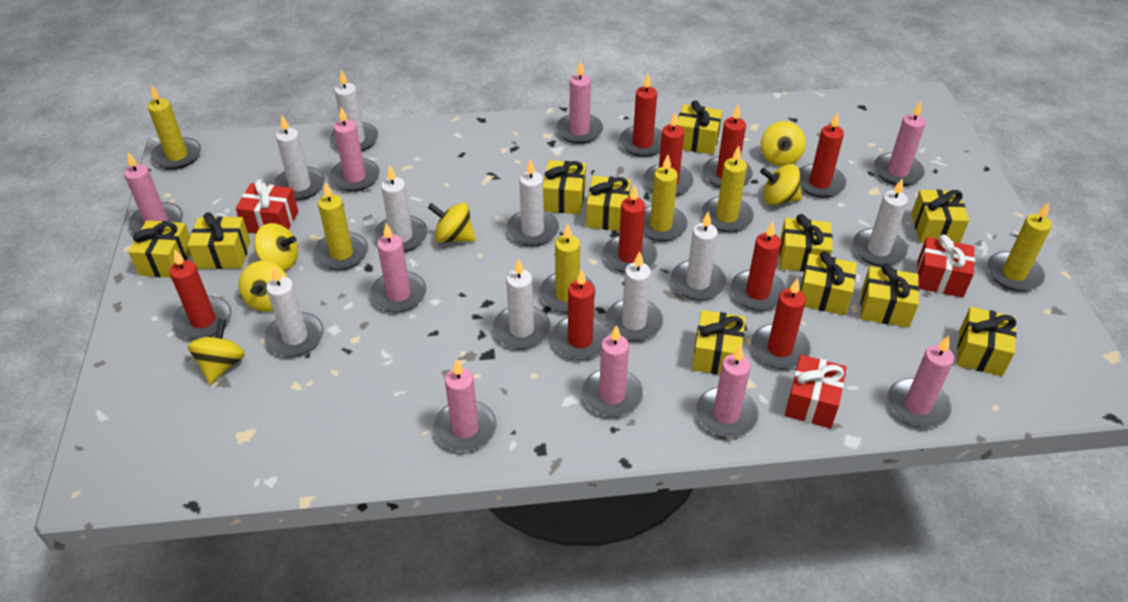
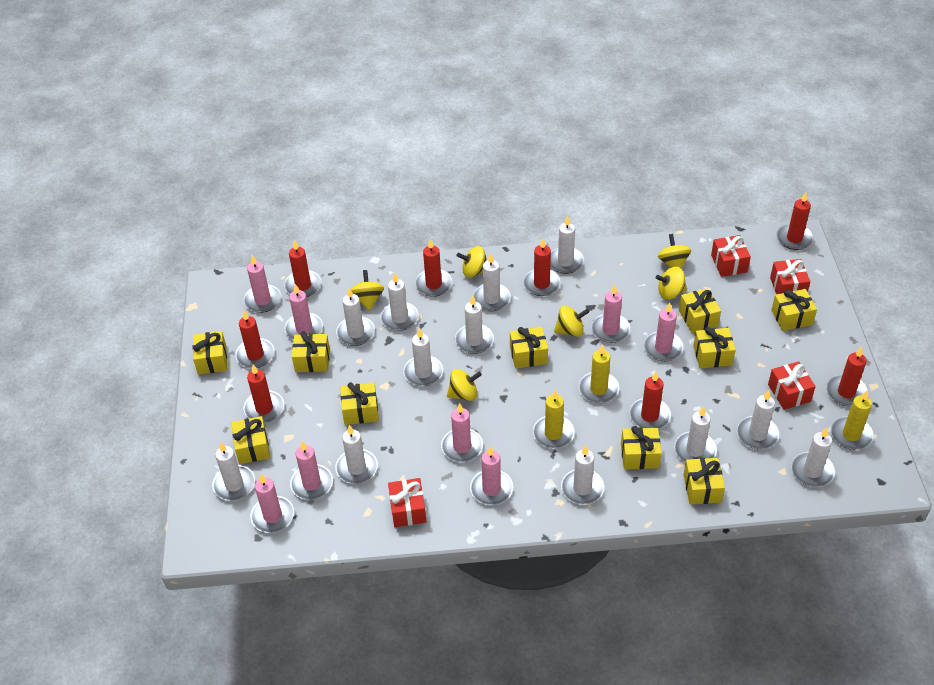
pink candle: 9 -> 8
red candle: 9 -> 8
red gift: 3 -> 4
white candle: 9 -> 12
yellow candle: 6 -> 3
yellow gift: 11 -> 10

